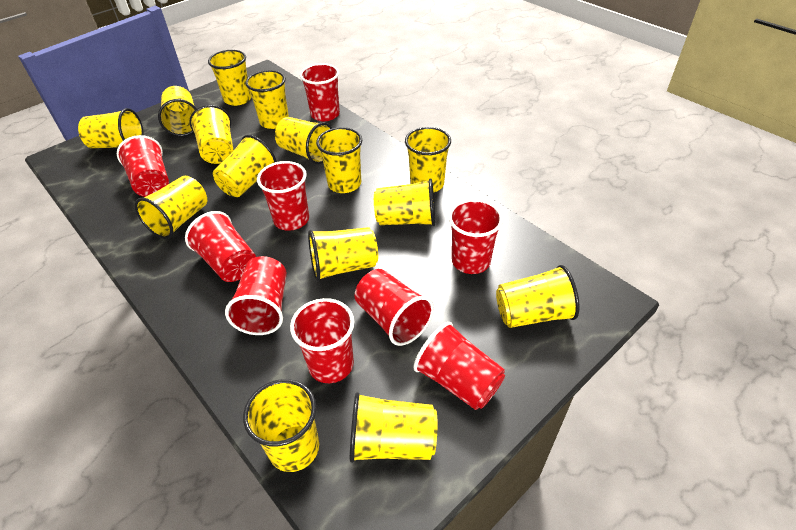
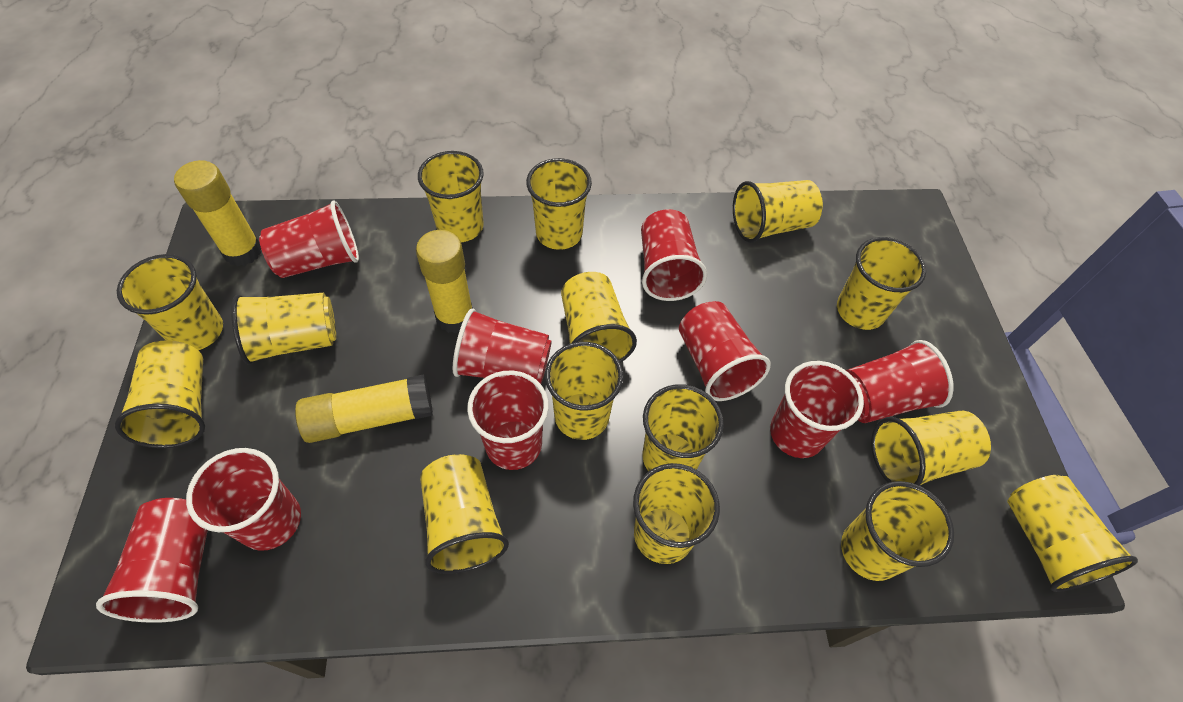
yellow glue stick: 0 -> 3

